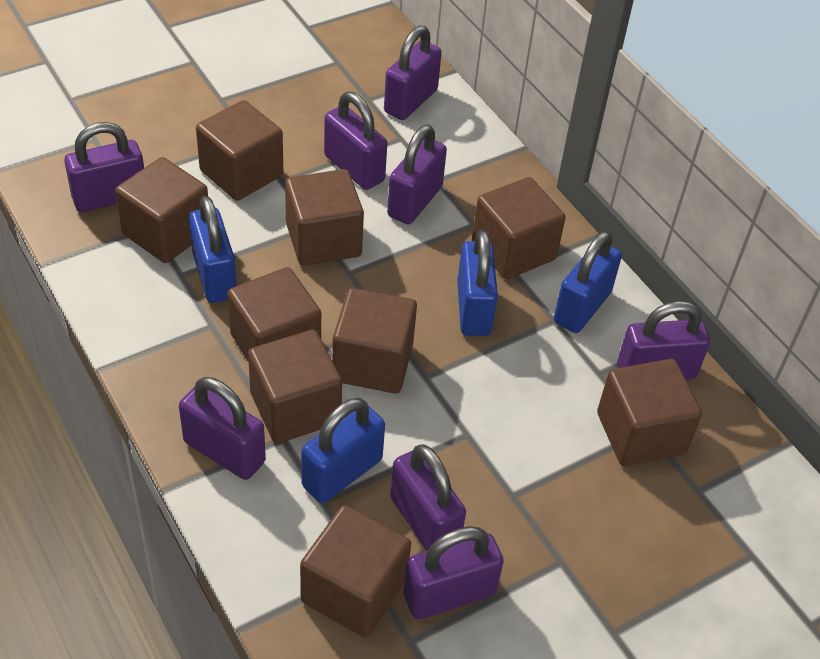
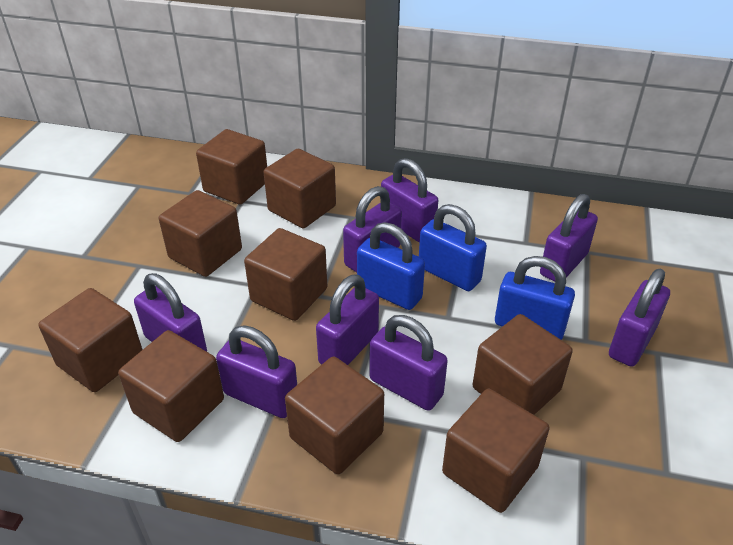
blue padlock: 4 -> 3

